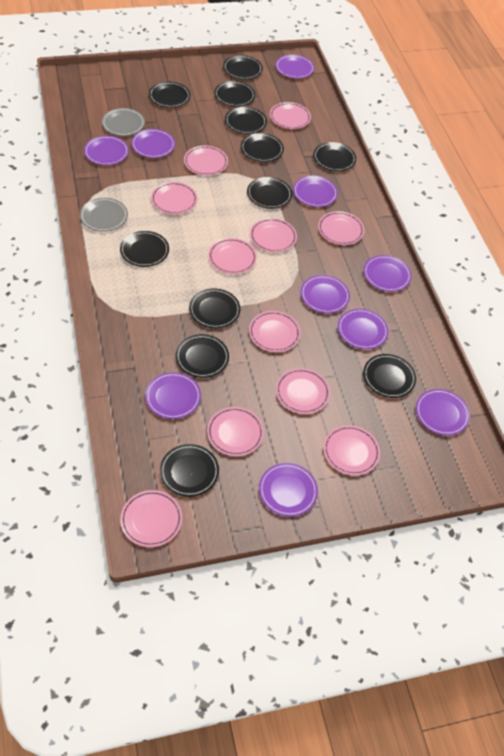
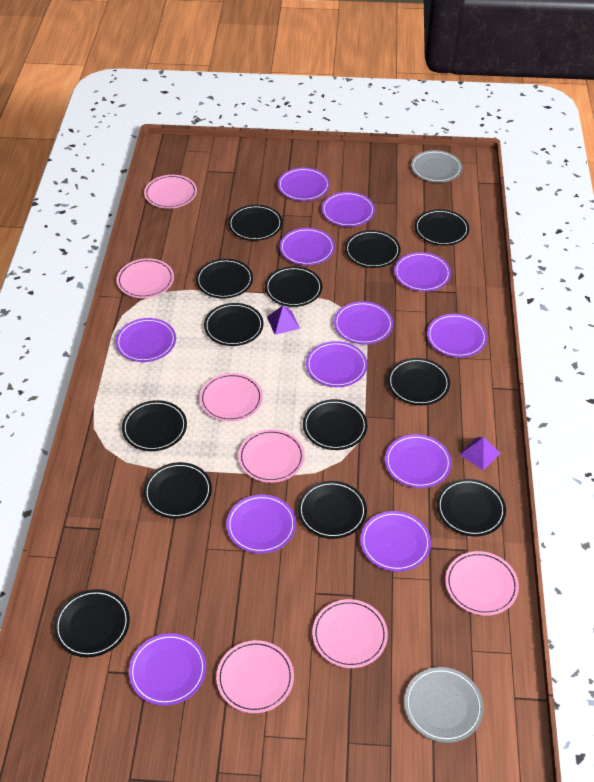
black plate: 12 -> 13
pink plate: 11 -> 7
purple plate: 10 -> 12
purple pyramid: 0 -> 2

